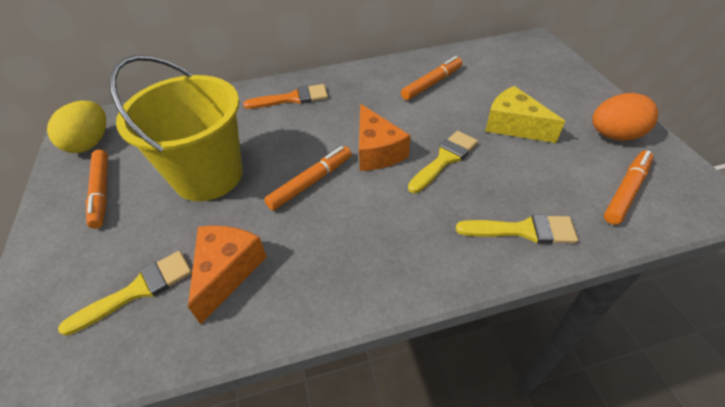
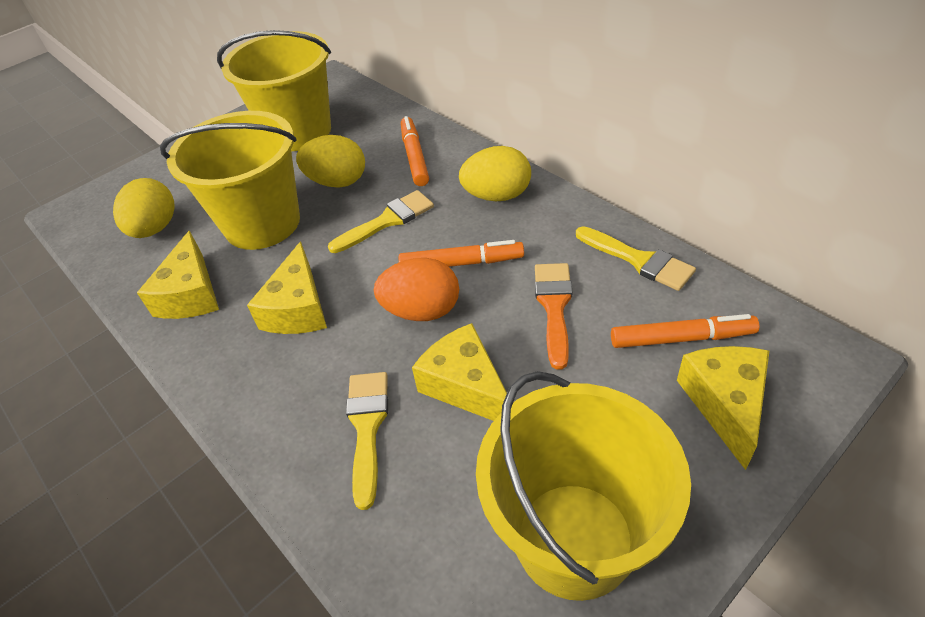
orange cheese: 2 -> 0
orange marker: 4 -> 3
yellow bucket: 1 -> 3
yellow cheese: 1 -> 4
yellow egg: 1 -> 3

